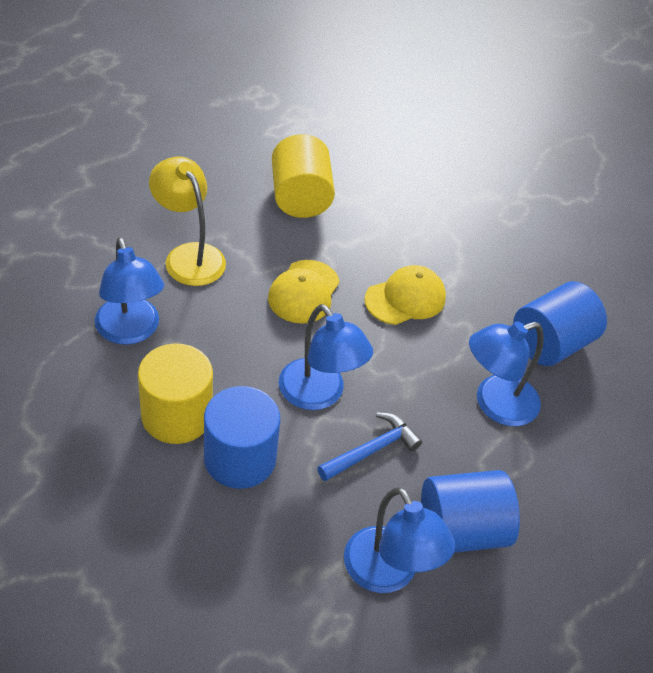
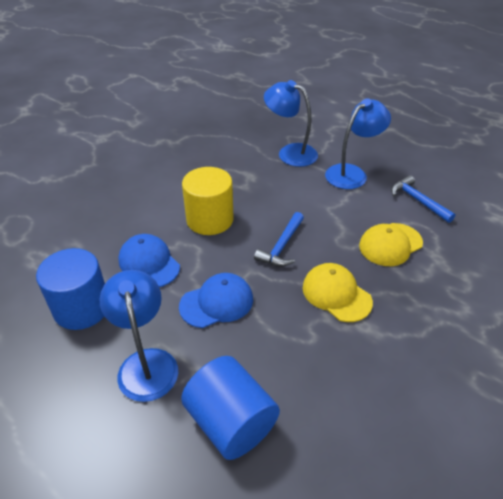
blue cap: 0 -> 2
blue cylinder: 3 -> 2
blue hammer: 1 -> 2
blue lamp: 4 -> 3
yellow cylinder: 2 -> 1
yellow lamp: 1 -> 0

